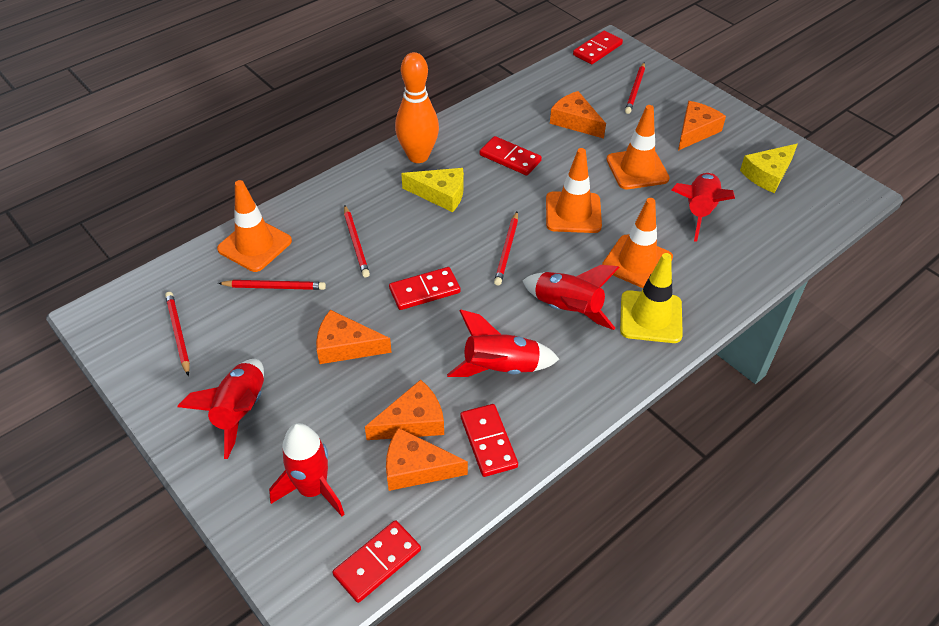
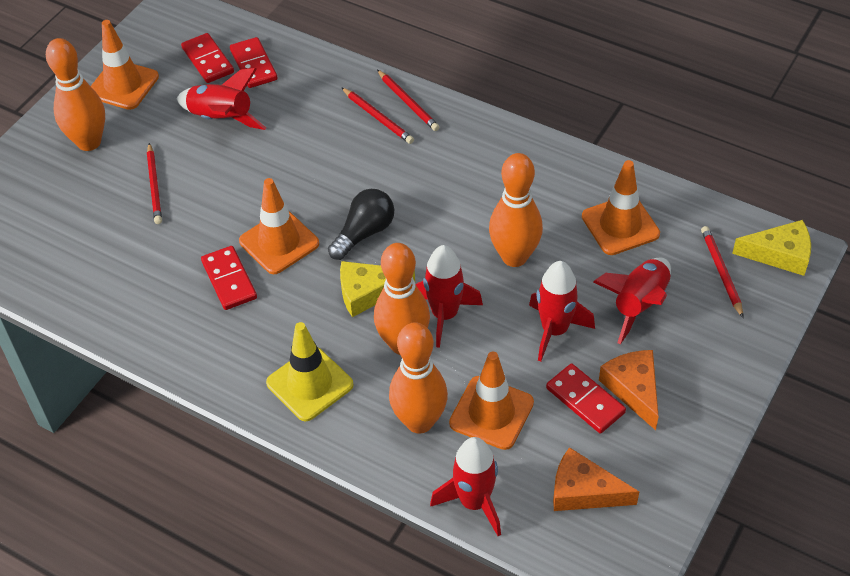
black light bulb: 0 -> 1
orange bowling pin: 1 -> 4
orange cheese: 5 -> 2
red domino: 5 -> 4
red pencil: 5 -> 4

